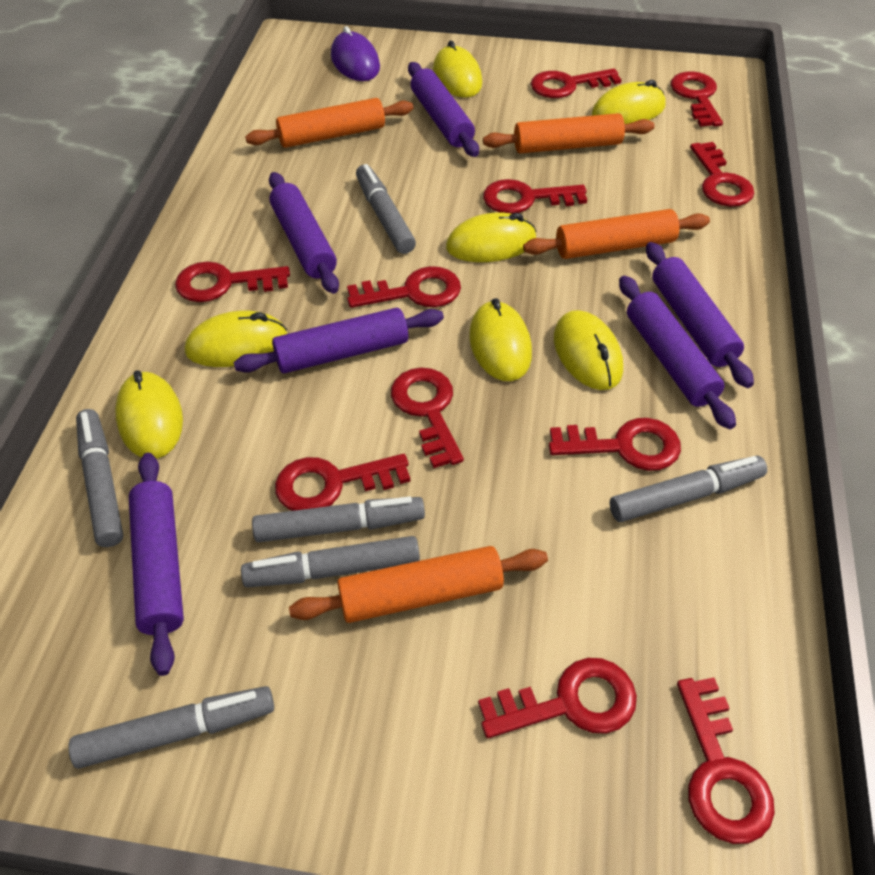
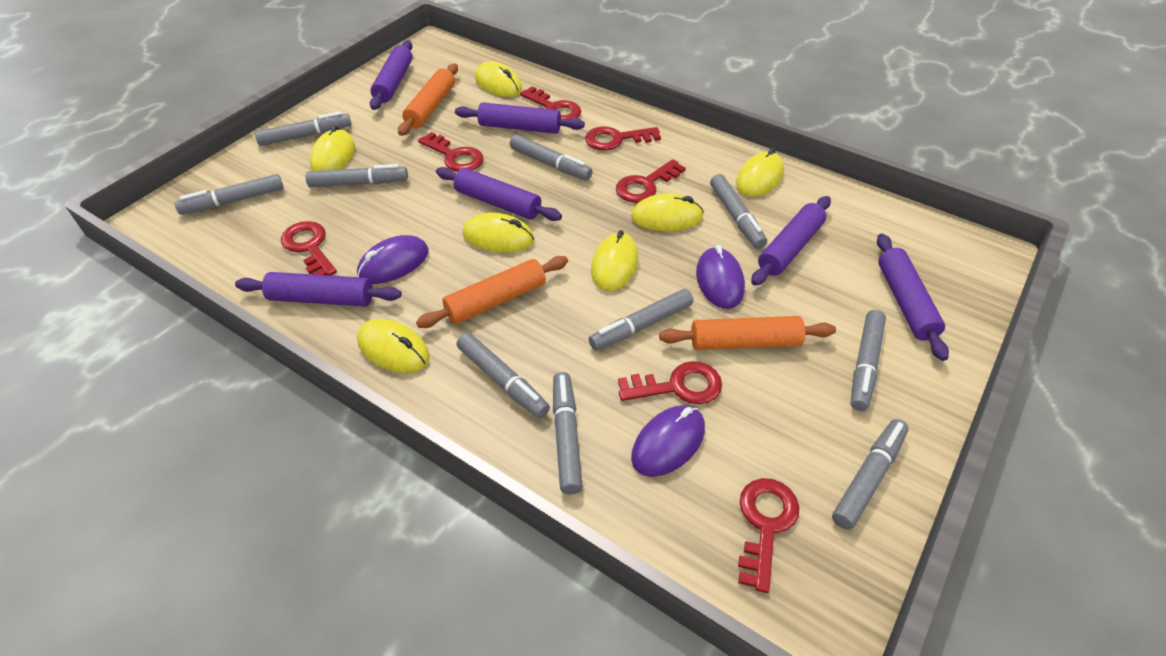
grey marker: 6 -> 10
orange rolling pin: 4 -> 3
purple mouse: 1 -> 3
red key: 11 -> 7

